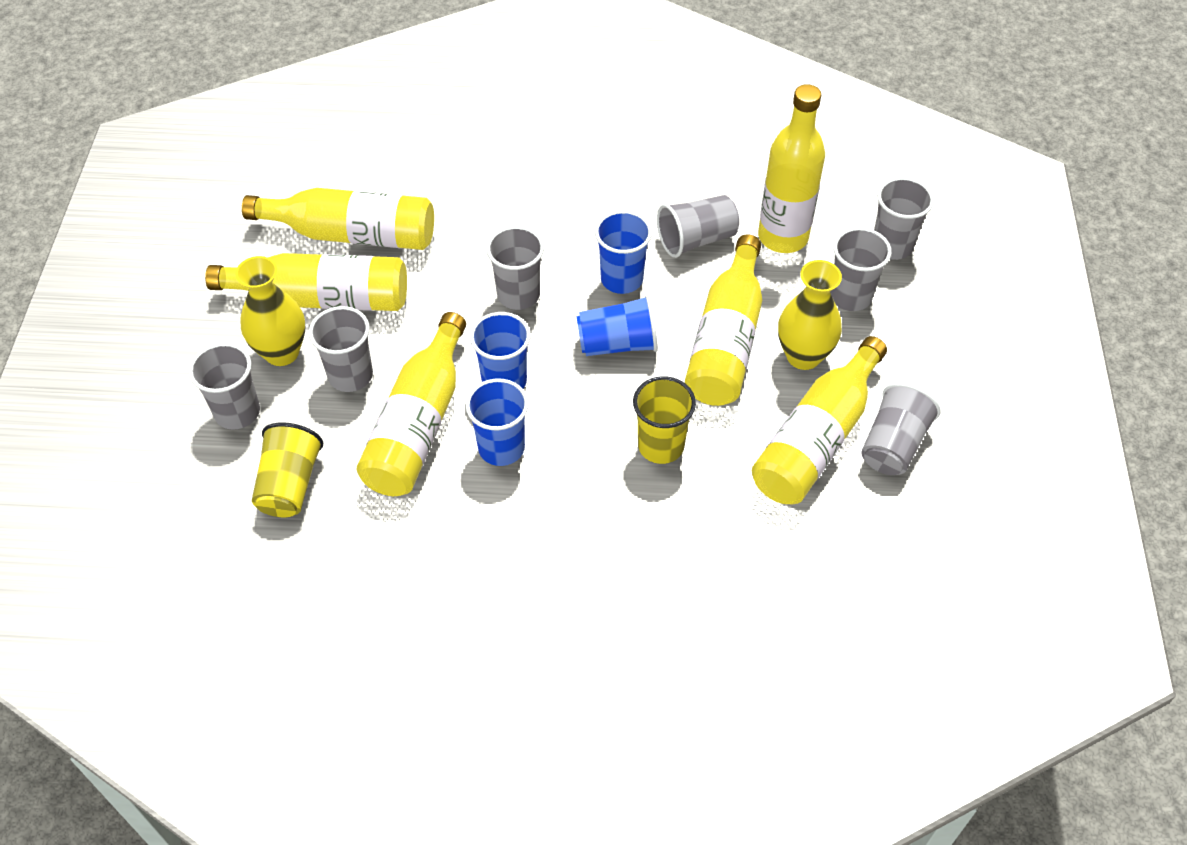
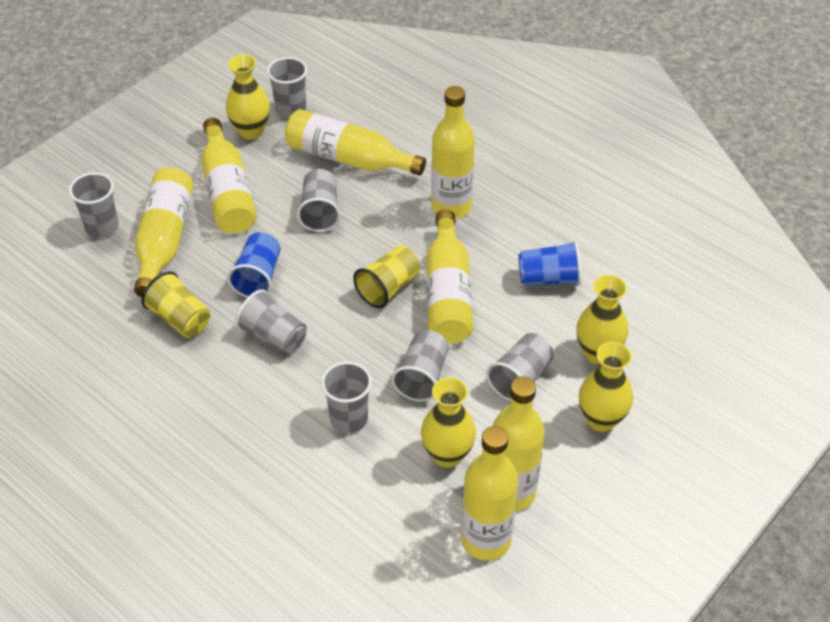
blue cup: 4 -> 2
yellow bottle: 6 -> 7
yellow vase: 2 -> 4

